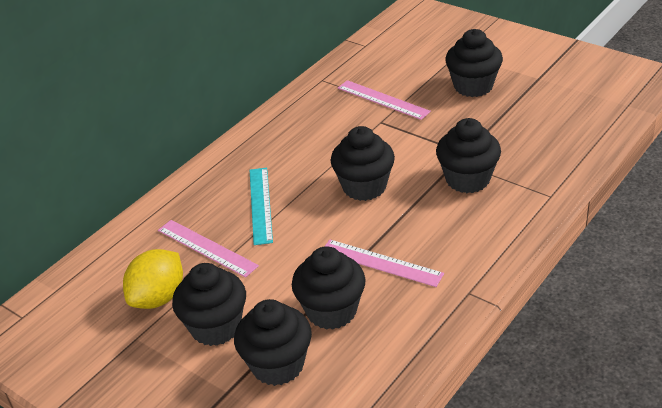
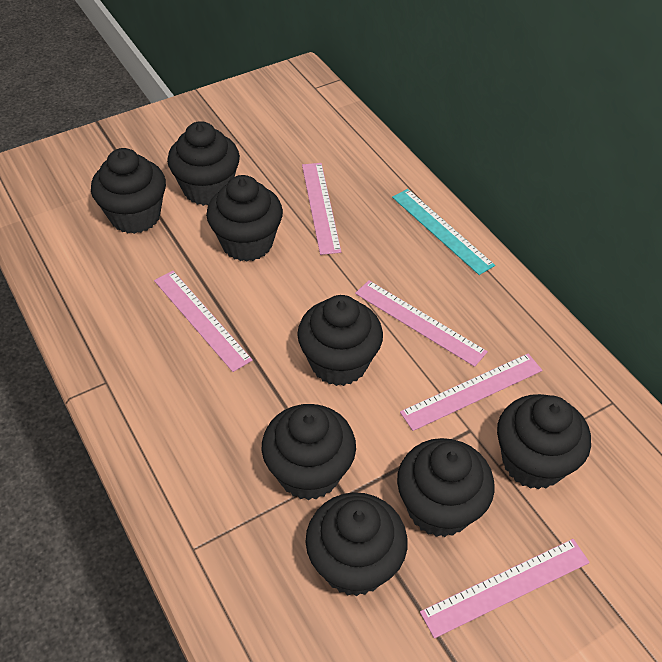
black cupcake: 6 -> 8
pink ruler: 3 -> 5
yellow lemon: 1 -> 0

